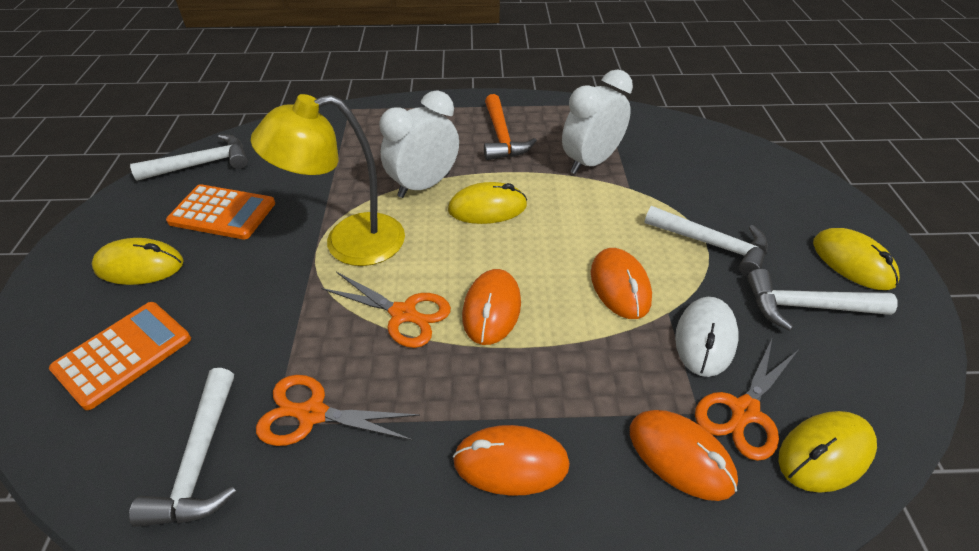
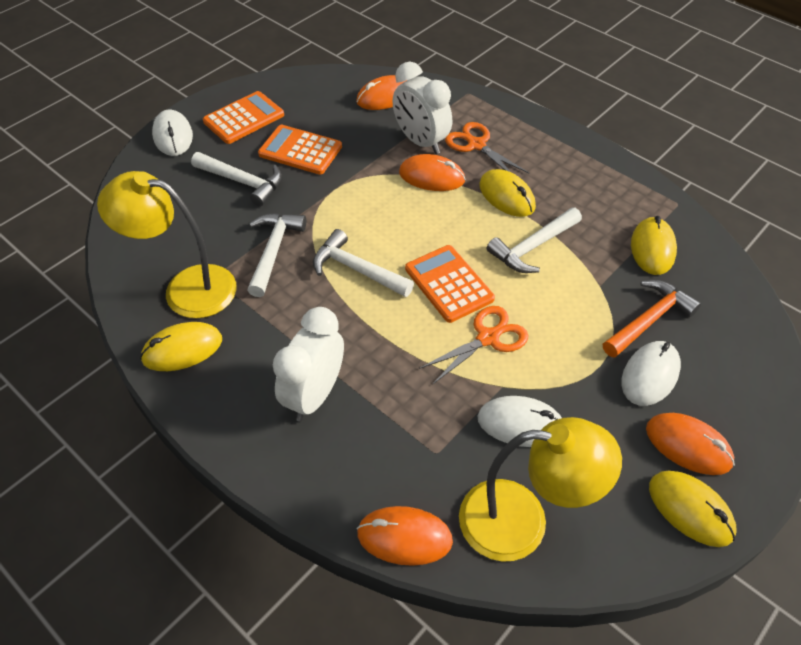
orange calculator: 2 -> 3
orange scissors: 3 -> 2
white mouse: 1 -> 3
yellow lamp: 1 -> 2

